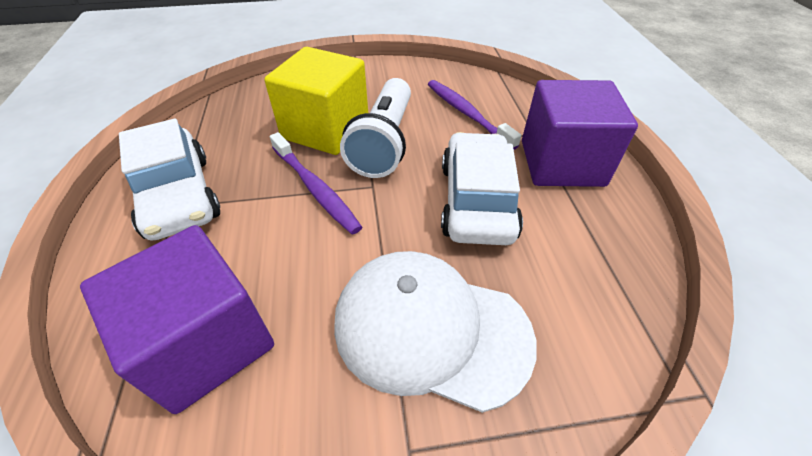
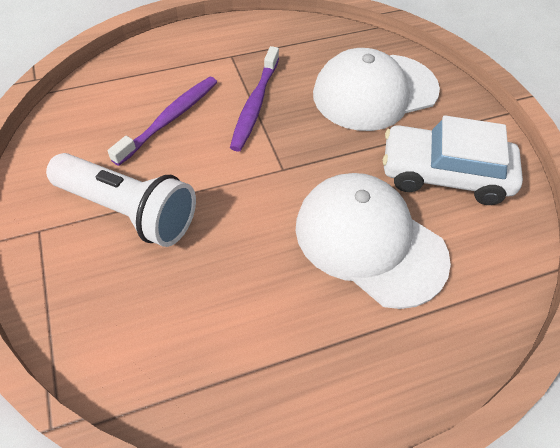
purple cube: 2 -> 0
white cap: 1 -> 2
white car: 2 -> 1
yellow cube: 1 -> 0

